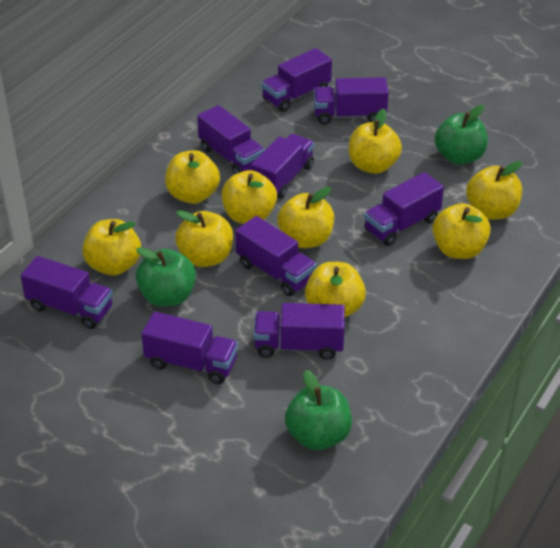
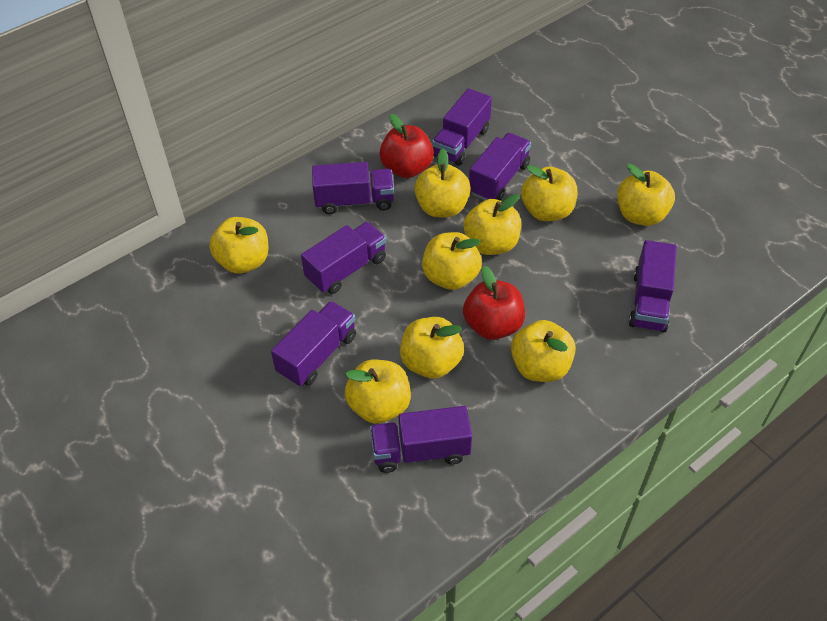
green apple: 3 -> 0
purple truck: 9 -> 7
red apple: 0 -> 2

